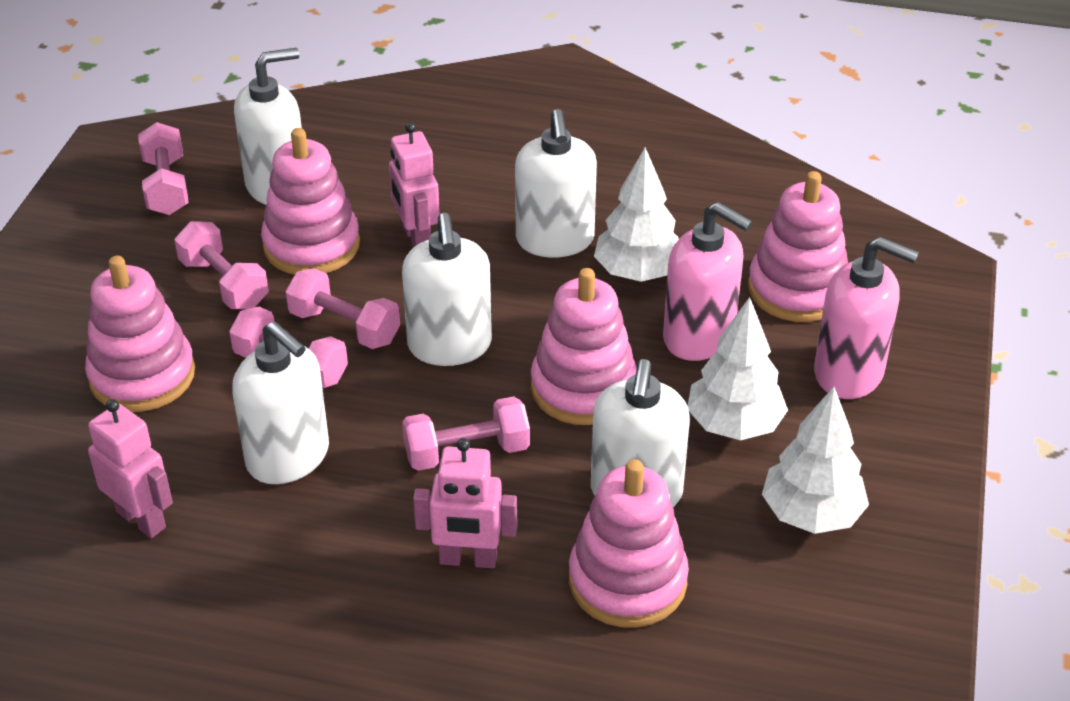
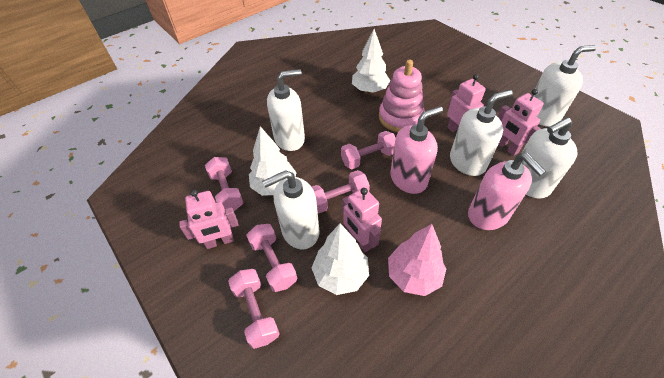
pink robot: 3 -> 4
pink stacking toy: 5 -> 1
pink tree: 0 -> 1

